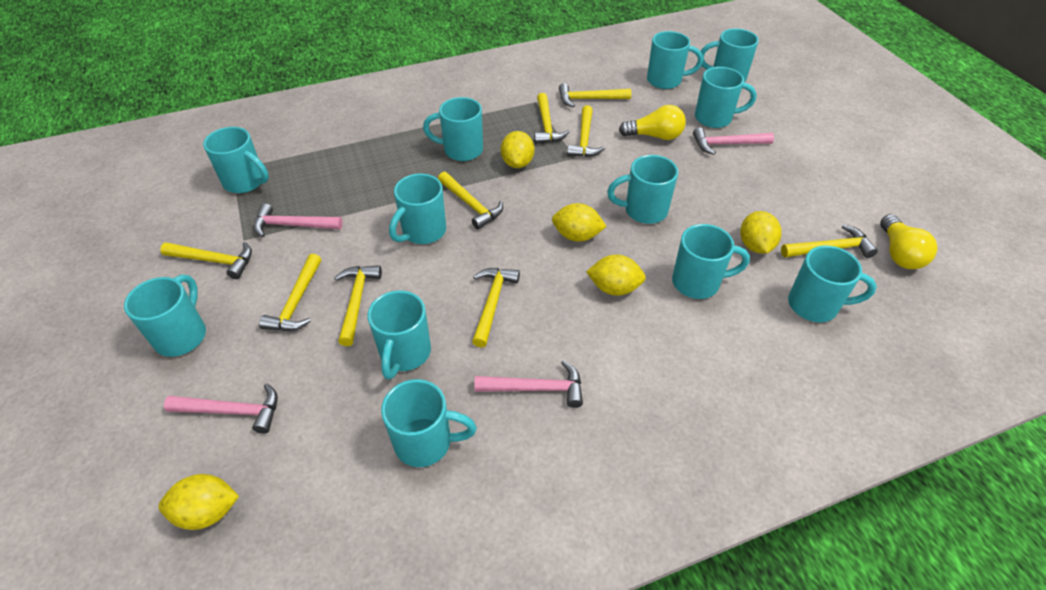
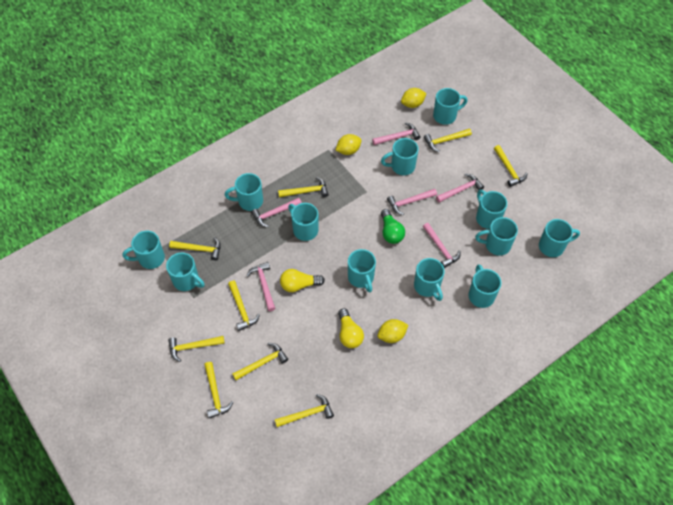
green light bulb: 0 -> 1
pink hammer: 4 -> 6
yellow lemon: 5 -> 3

